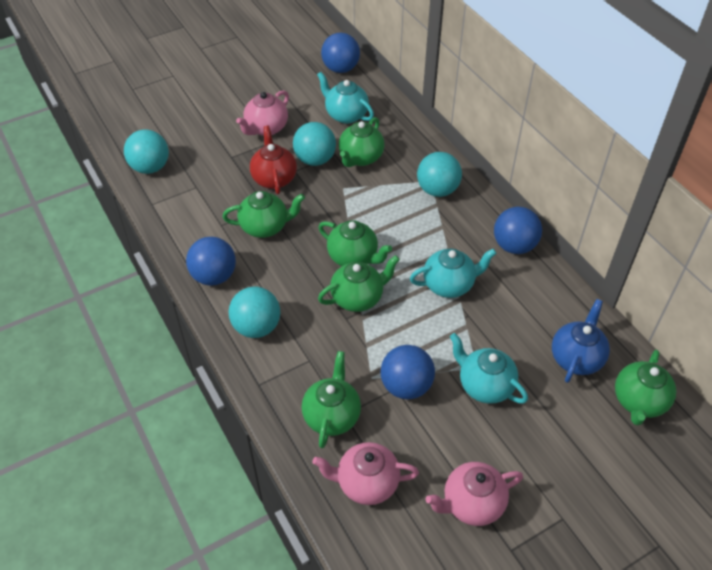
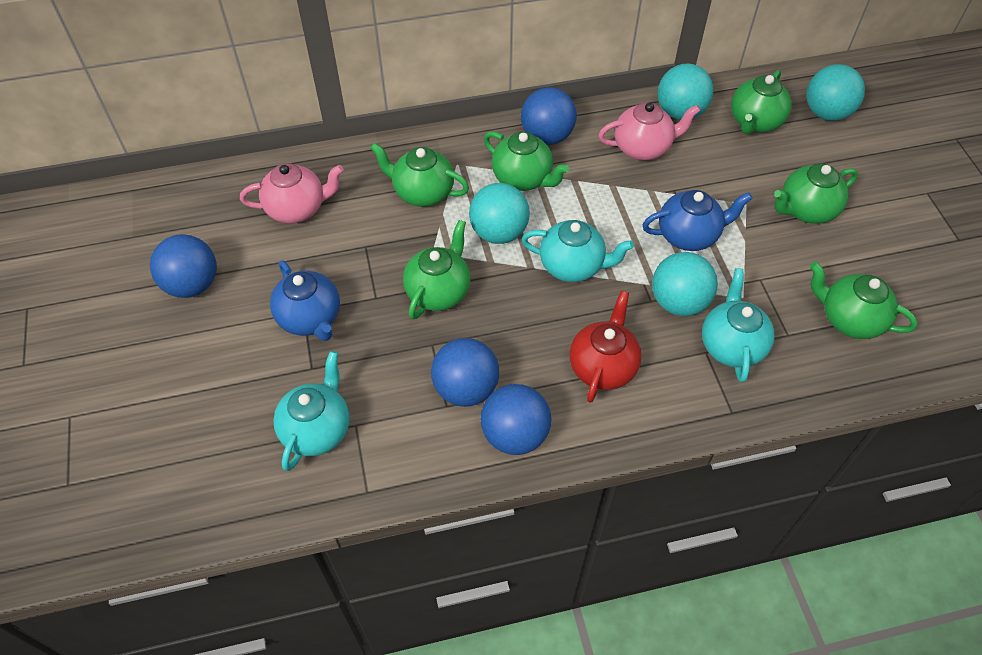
blue teapot: 1 -> 2
pink teapot: 3 -> 2

